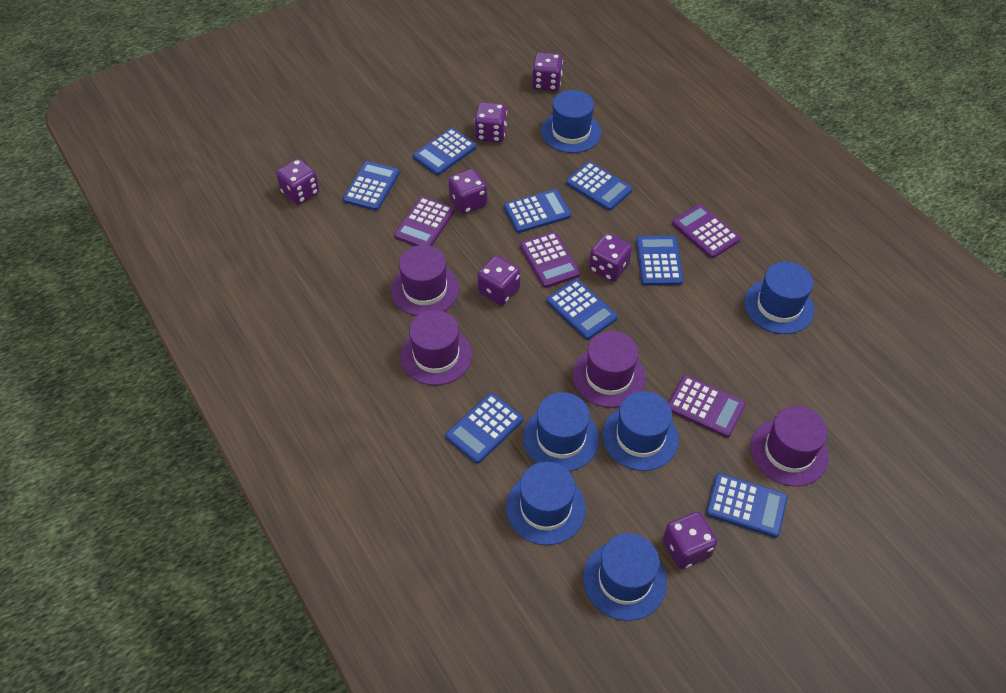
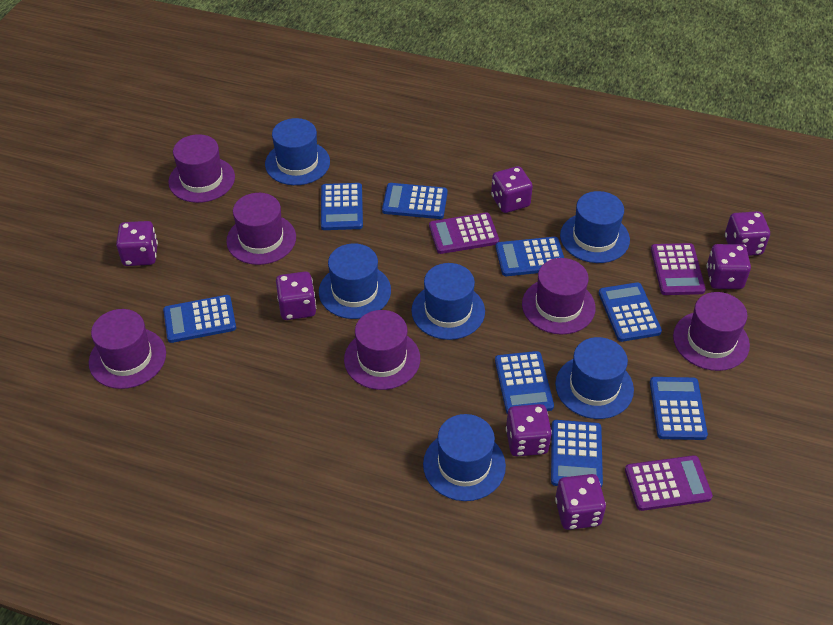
purple calculator: 4 -> 3
purple hat: 4 -> 6

